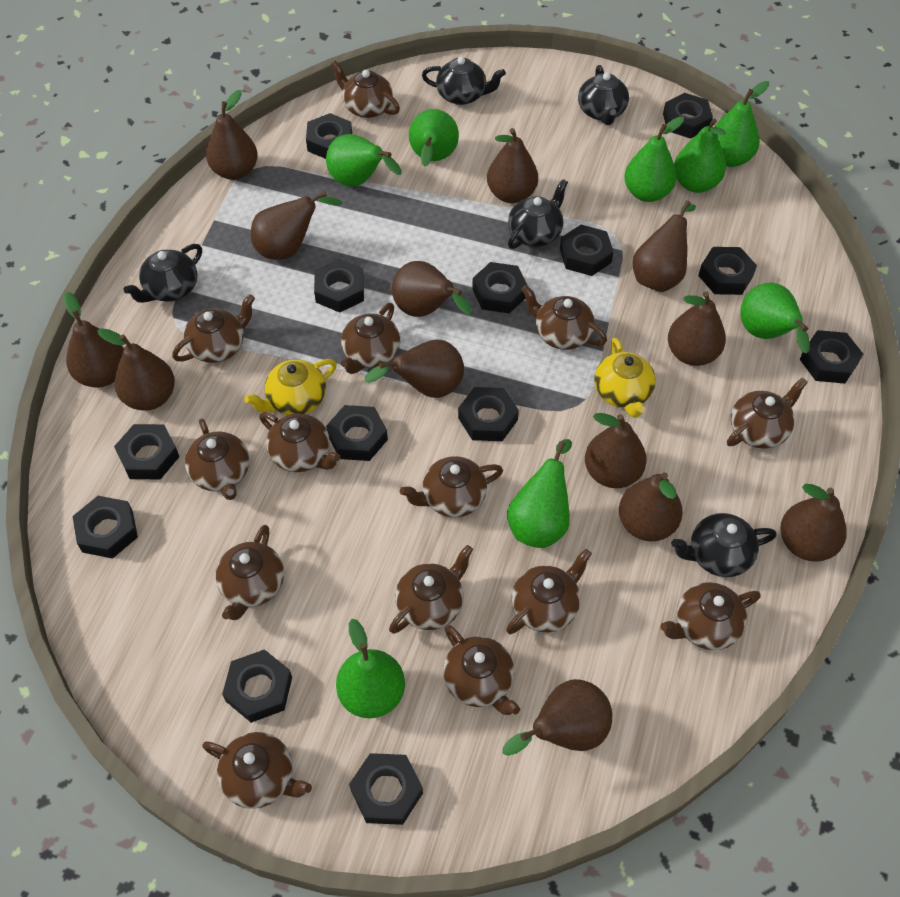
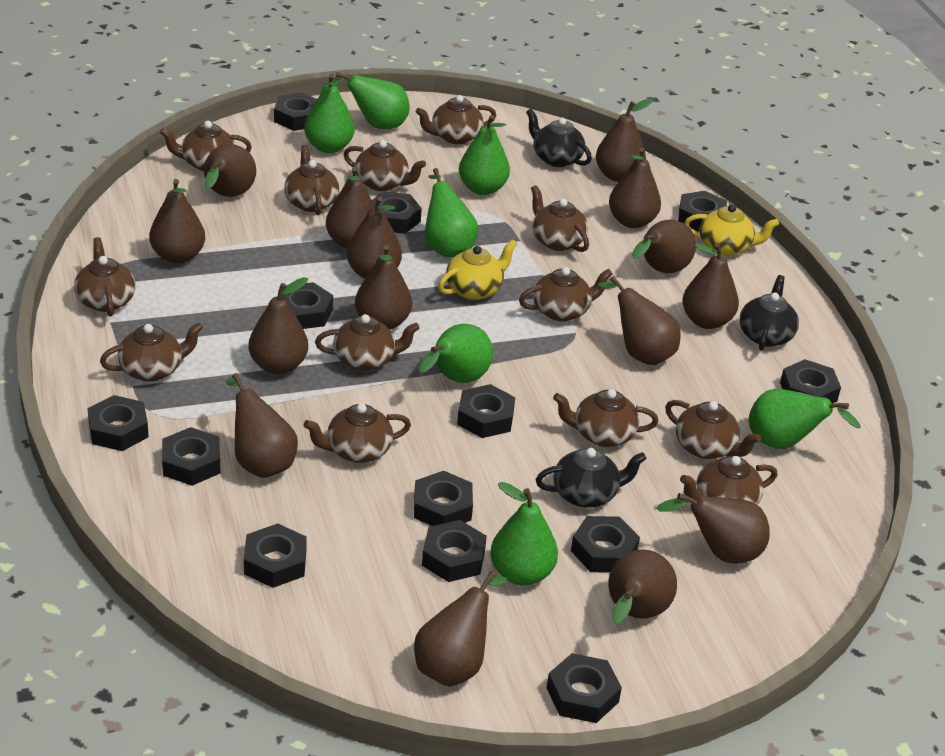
black teapot: 5 -> 3
brown pear: 13 -> 15
brown teapot: 14 -> 13
green pear: 8 -> 7

